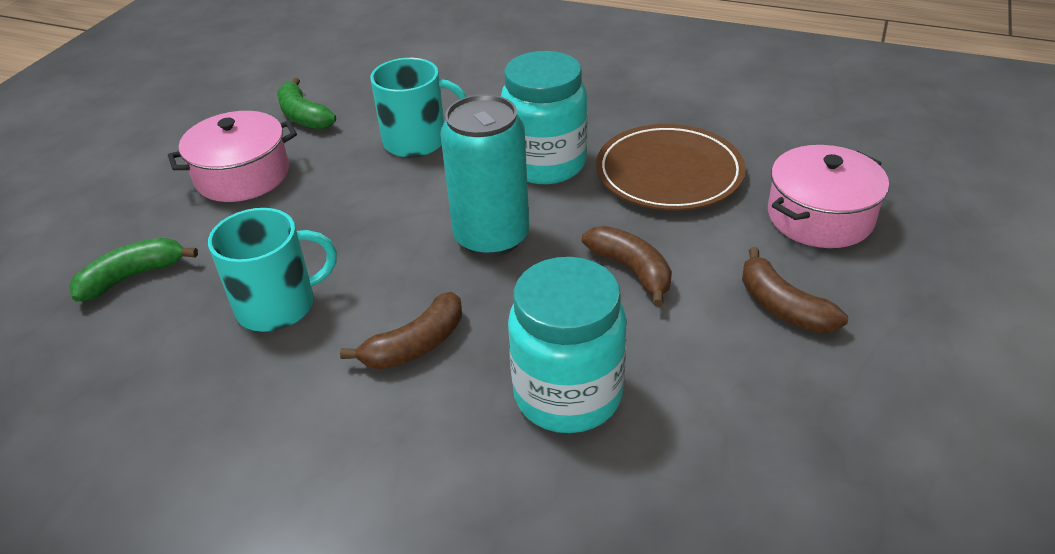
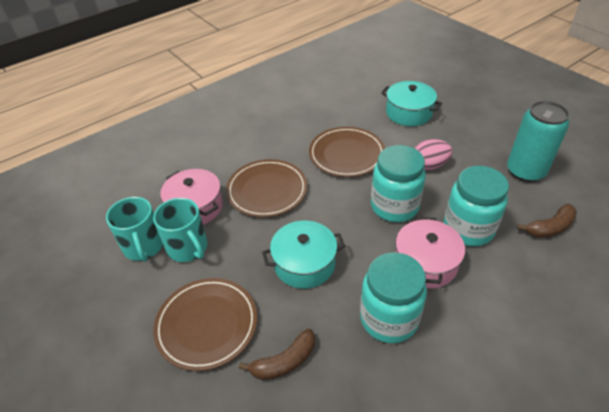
brown banana: 3 -> 2
brown plate: 1 -> 3
green banana: 2 -> 0
pink egg: 0 -> 1
turquoise jar: 2 -> 3
turquoise pot: 0 -> 2

